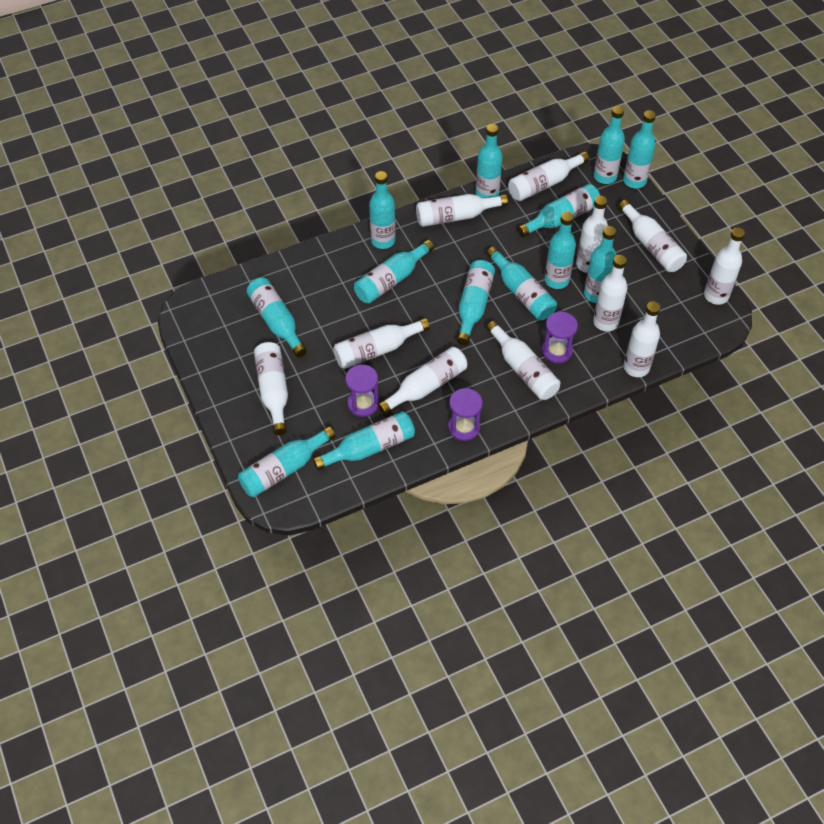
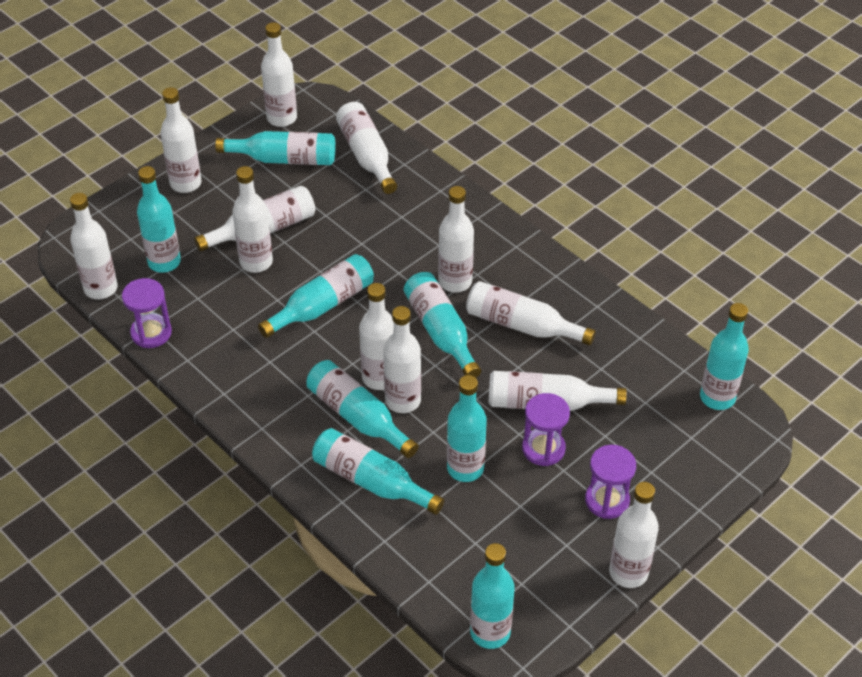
turquoise bottle: 13 -> 9
white bottle: 11 -> 12

